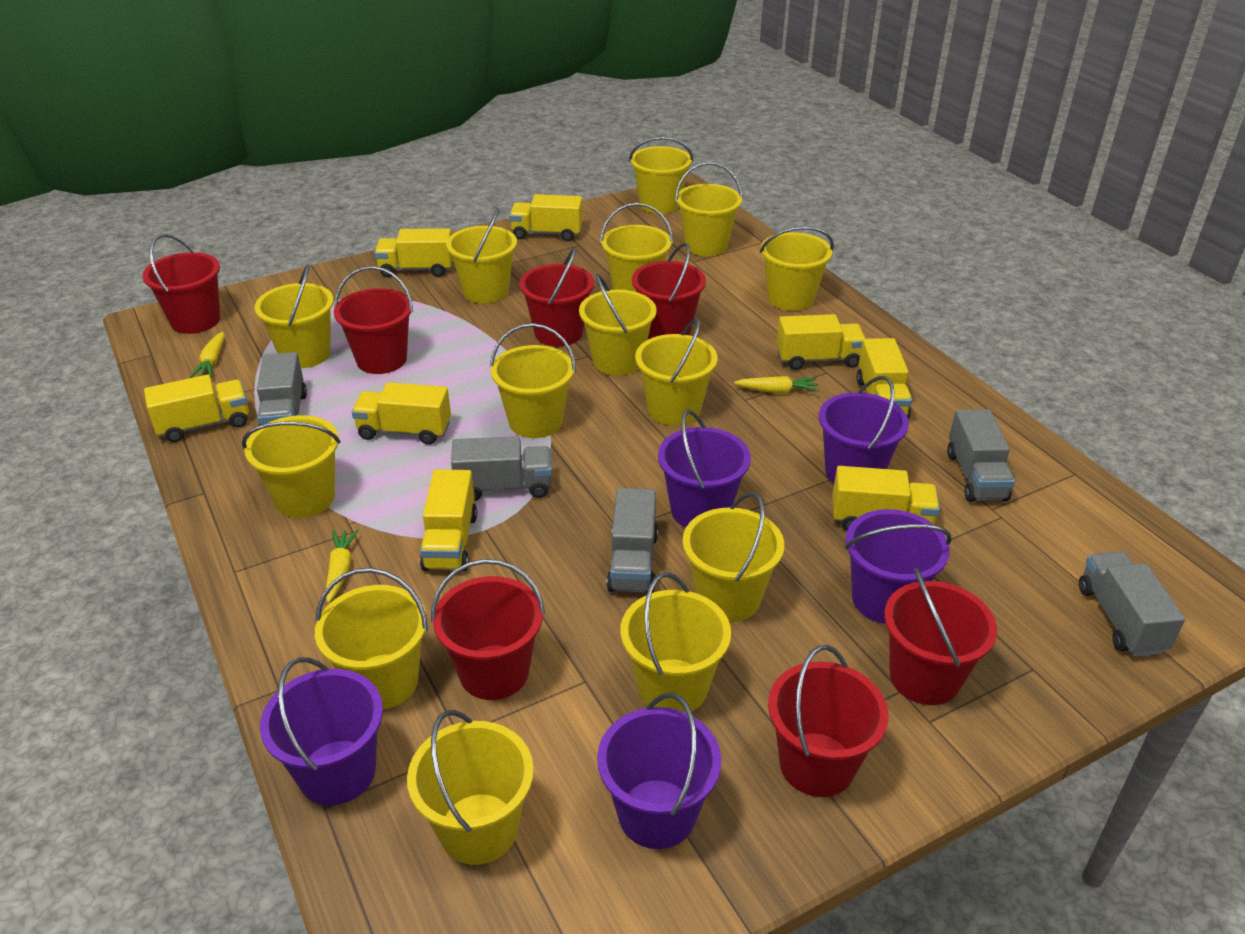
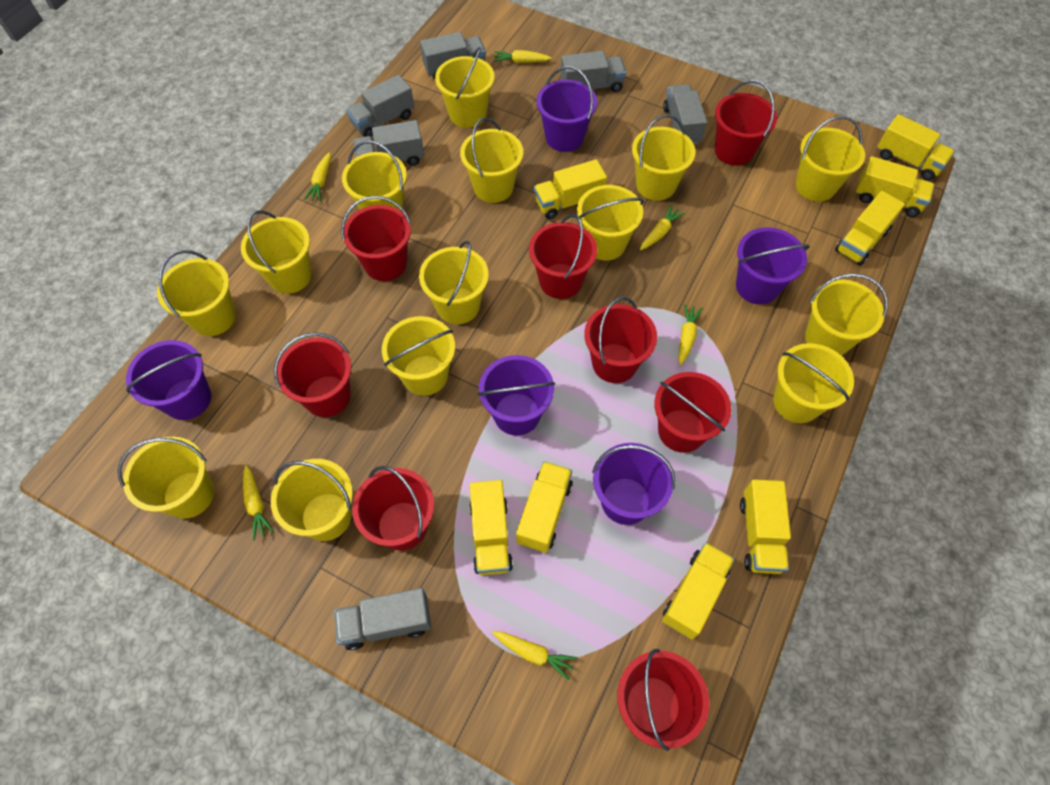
grey truck: 5 -> 6
red bucket: 7 -> 8
yellow carrot: 3 -> 6

